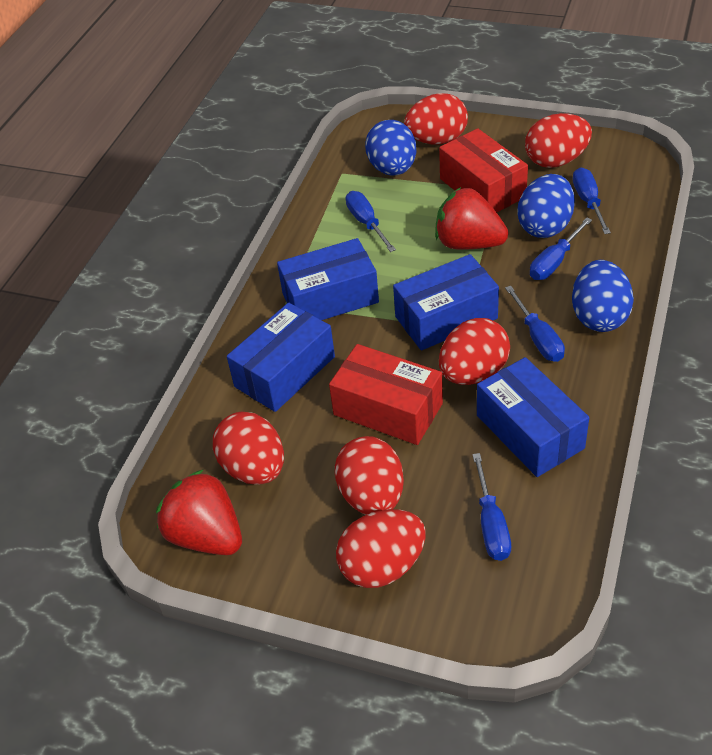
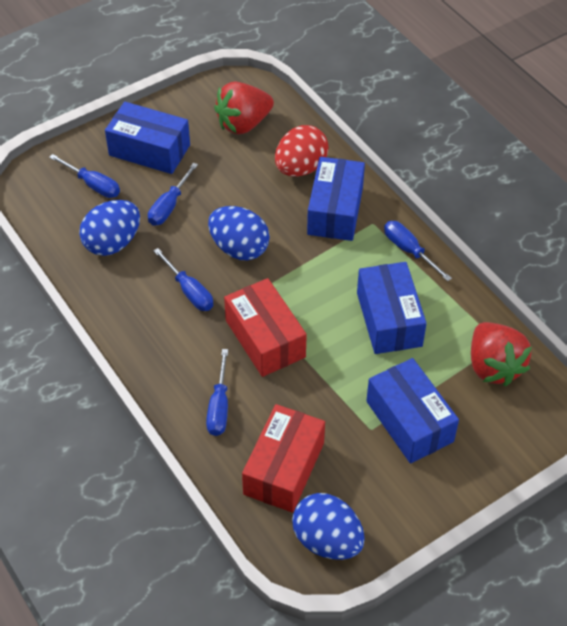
red egg: 6 -> 1

